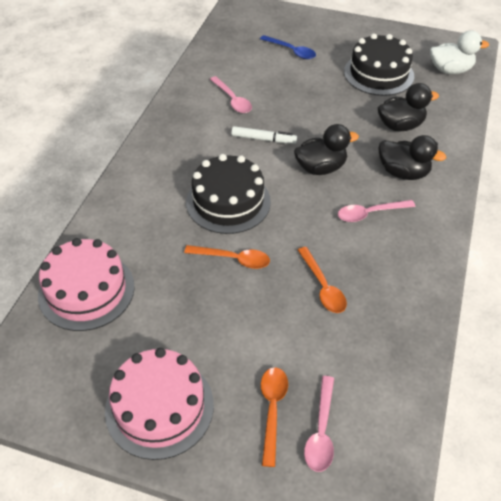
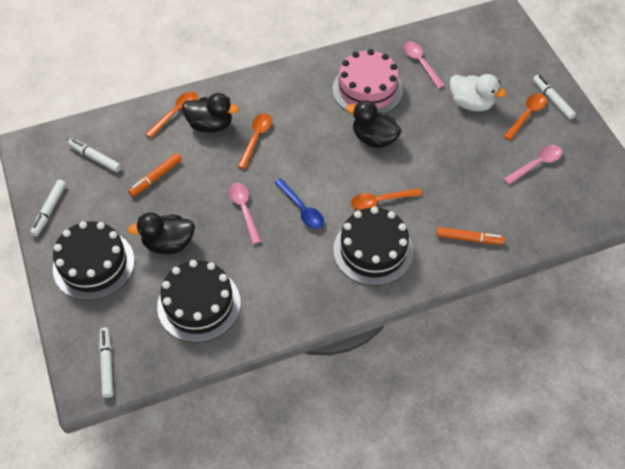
black cake: 2 -> 3
orange marker: 0 -> 2
orange spoon: 3 -> 4
pink cake: 2 -> 1
white marker: 1 -> 4

